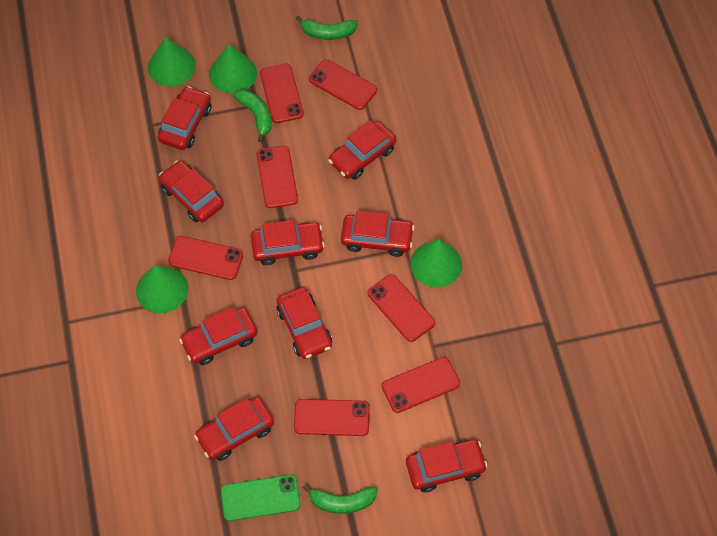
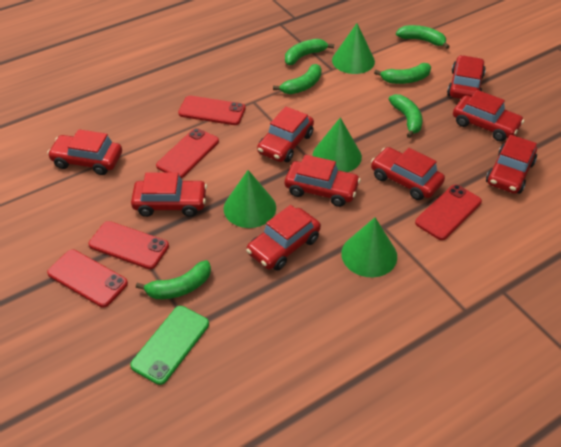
green banana: 3 -> 6
red phone: 7 -> 5

